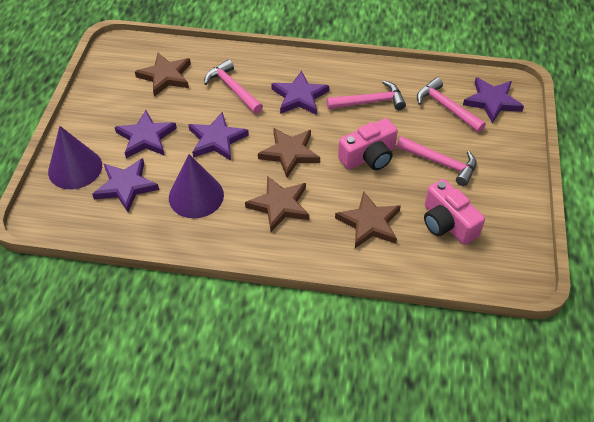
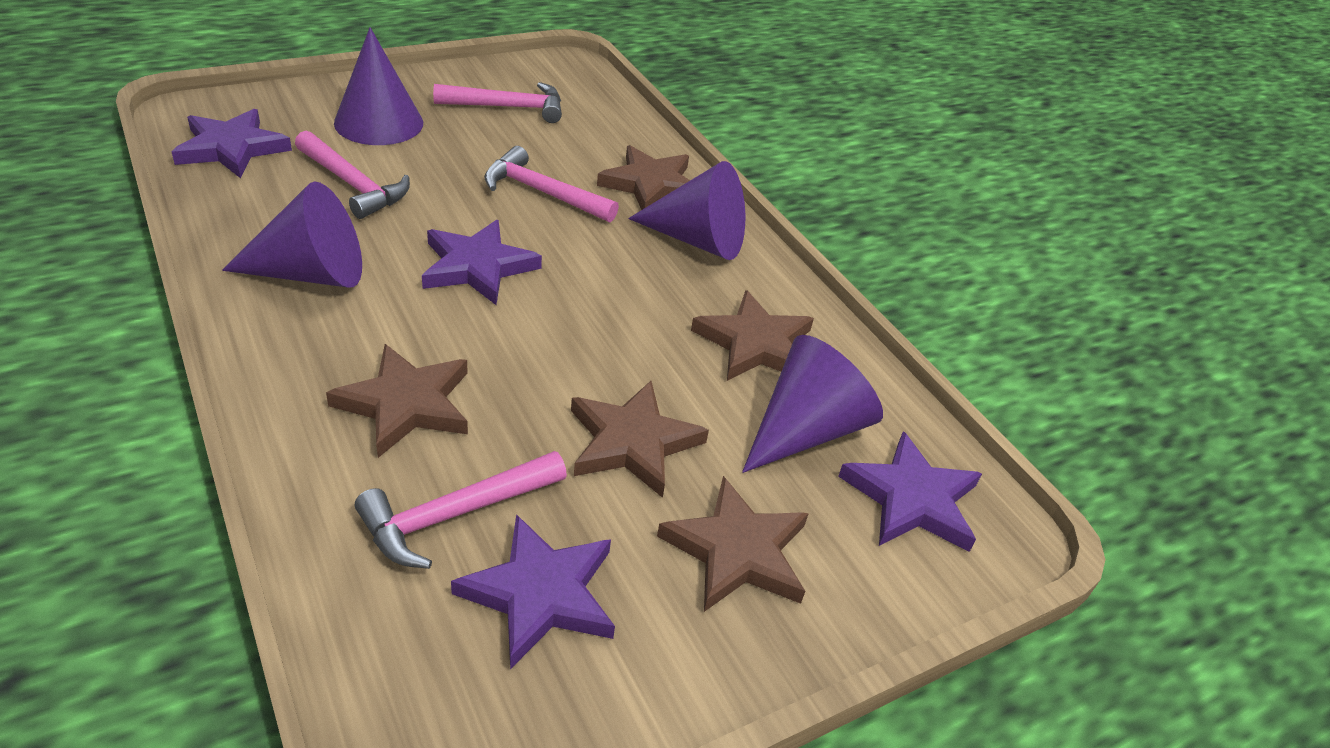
brown star: 4 -> 5
pink camera: 2 -> 0
purple cone: 2 -> 4
purple star: 5 -> 4

